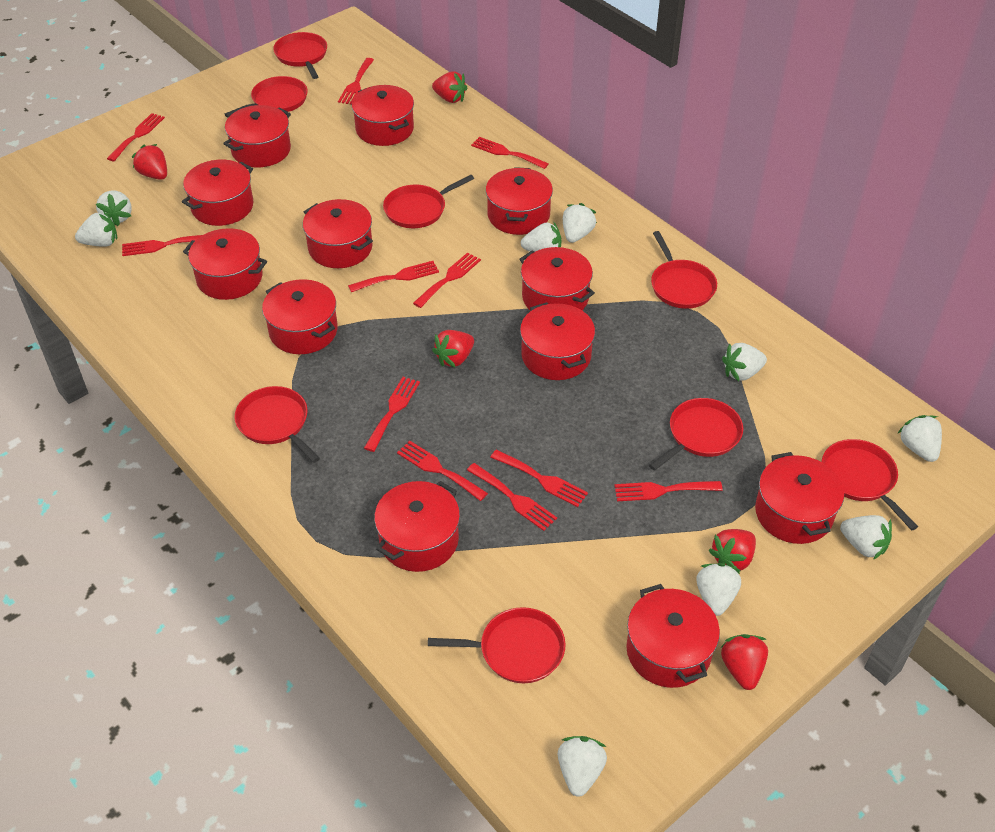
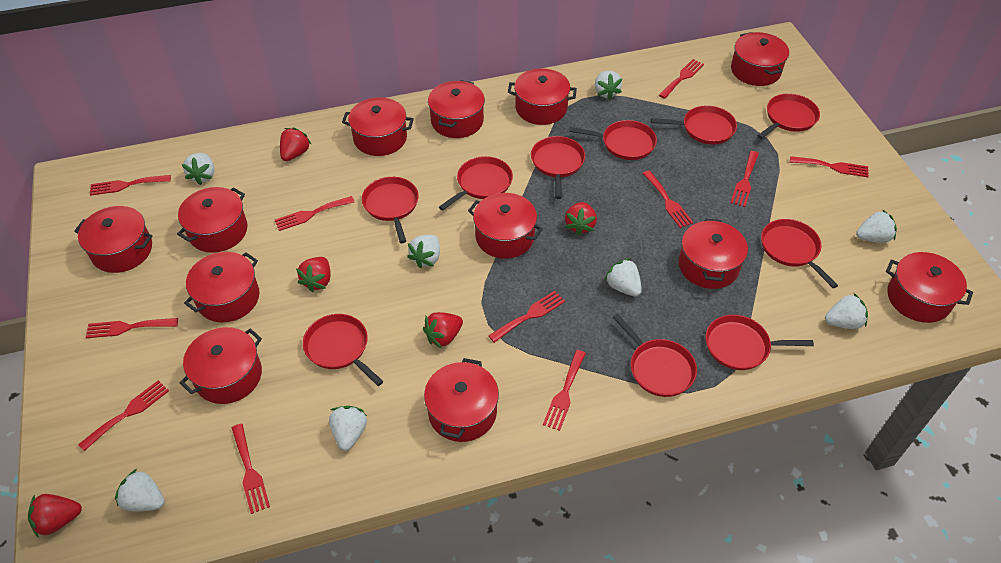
red pan: 8 -> 10
white strawberry: 9 -> 8

